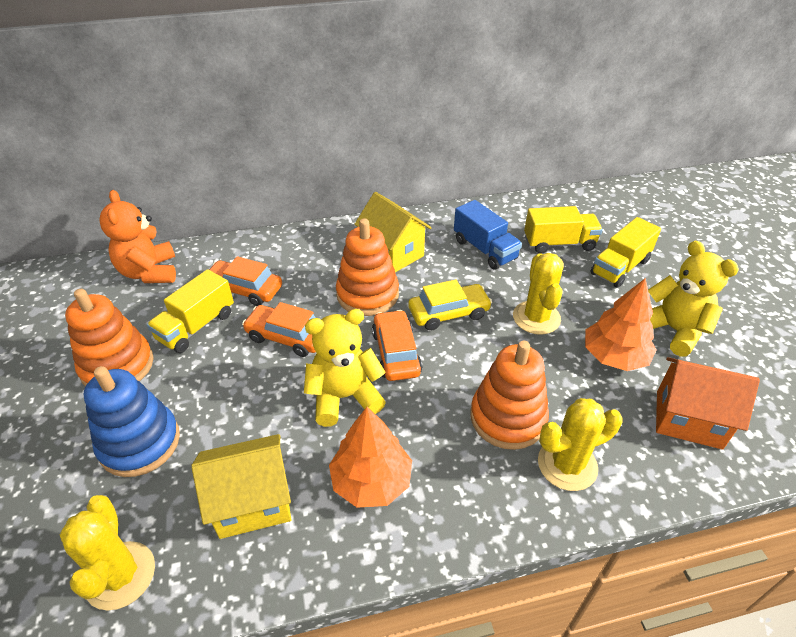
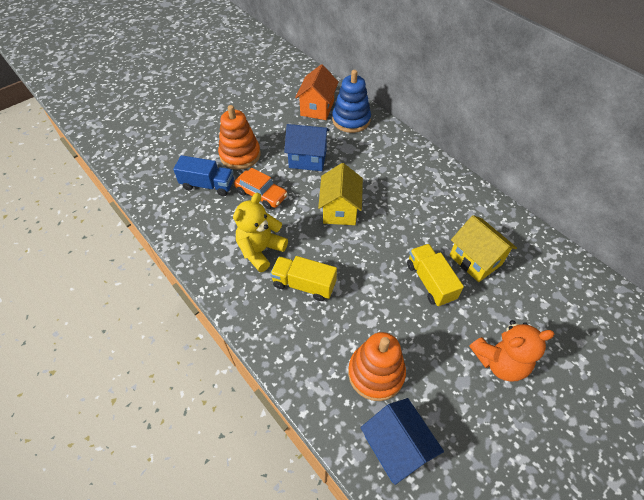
blue house: 0 -> 2
orange car: 3 -> 1
orange stacking toy: 3 -> 2
orange tree: 2 -> 0
yellow cactus: 3 -> 0
yellow car: 1 -> 0
yellow teddy bear: 2 -> 1
yellow truck: 3 -> 2

